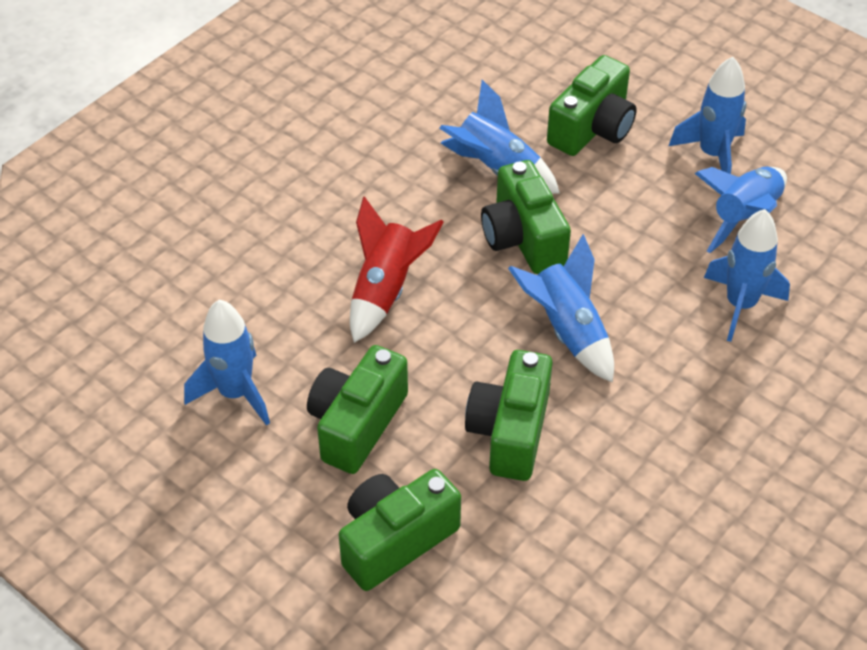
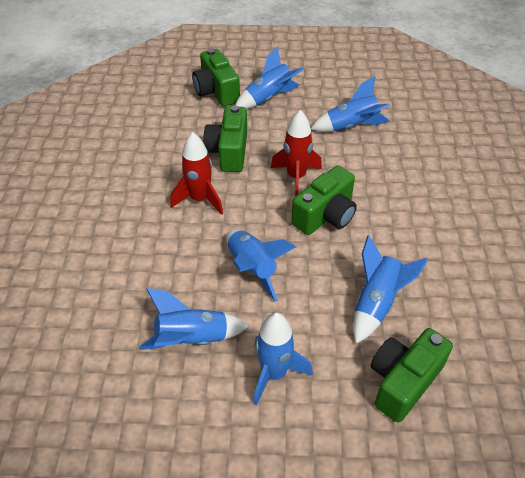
green camera: 5 -> 4
red rocket: 1 -> 2

